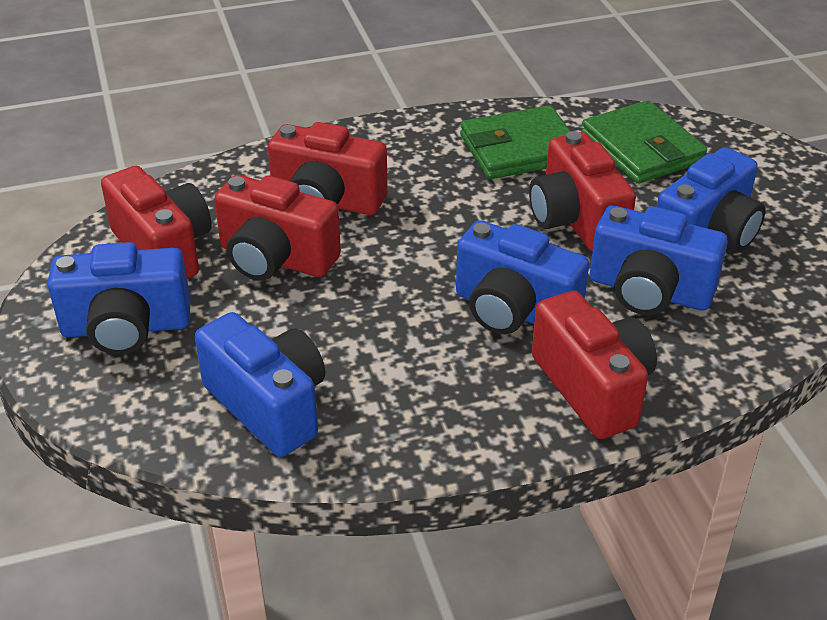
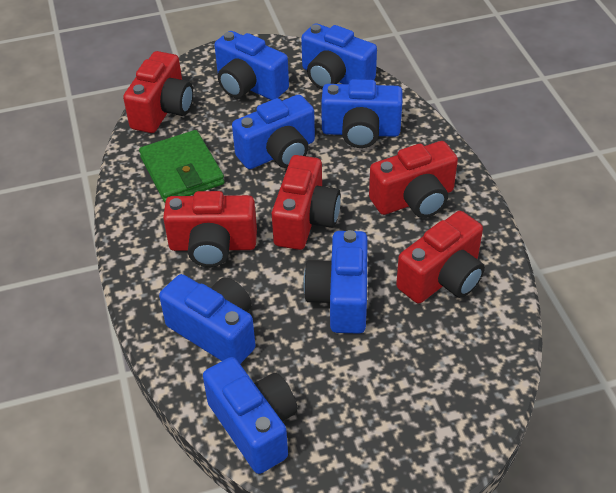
blue camera: 5 -> 7
green wallet: 2 -> 1

